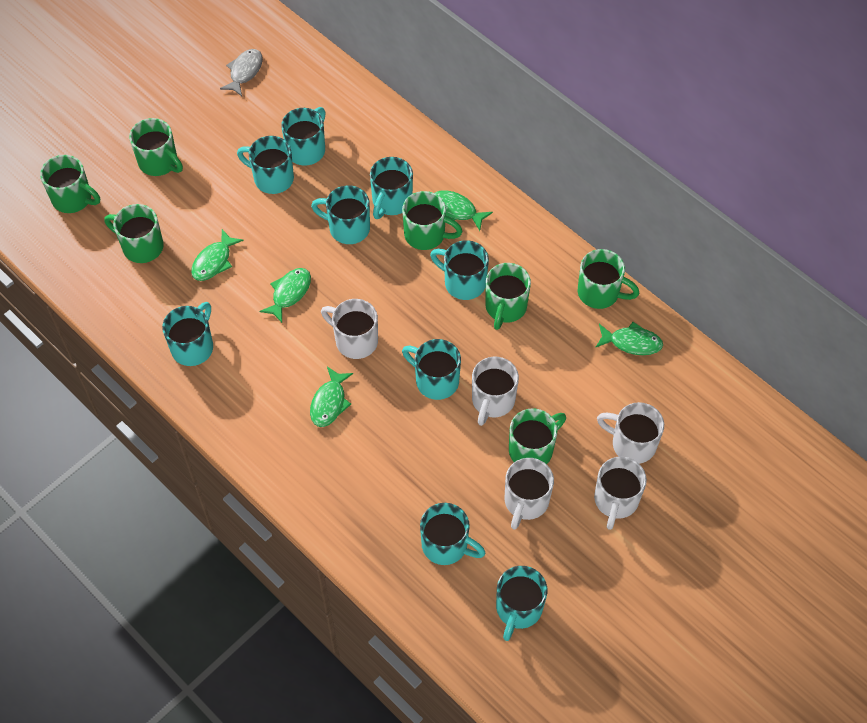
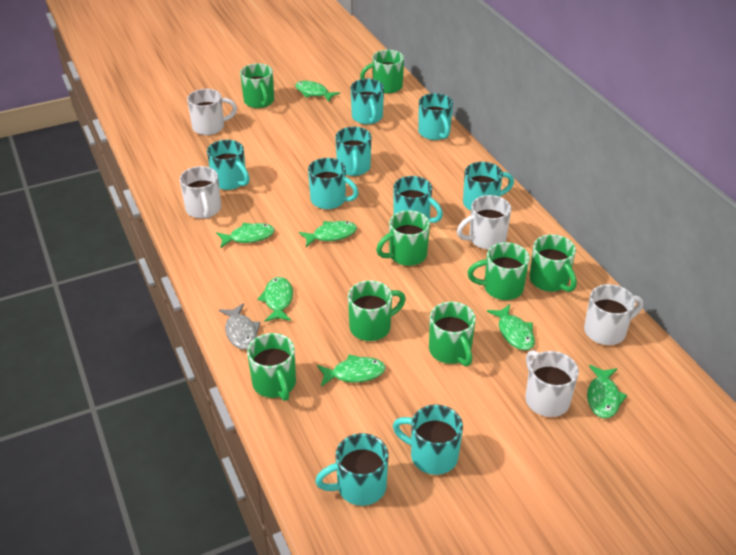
green fish: 5 -> 7
green mug: 7 -> 8

